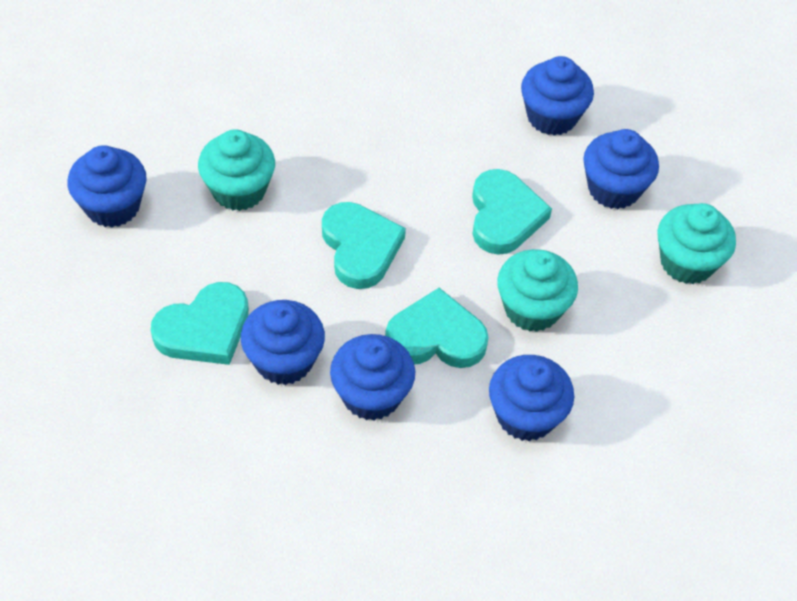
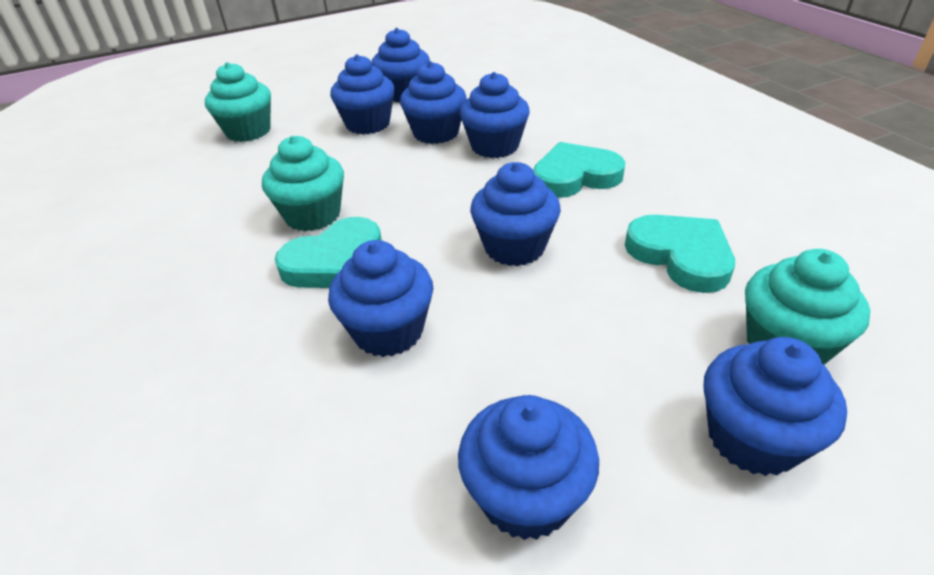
blue cupcake: 6 -> 8
turquoise heart: 4 -> 3

